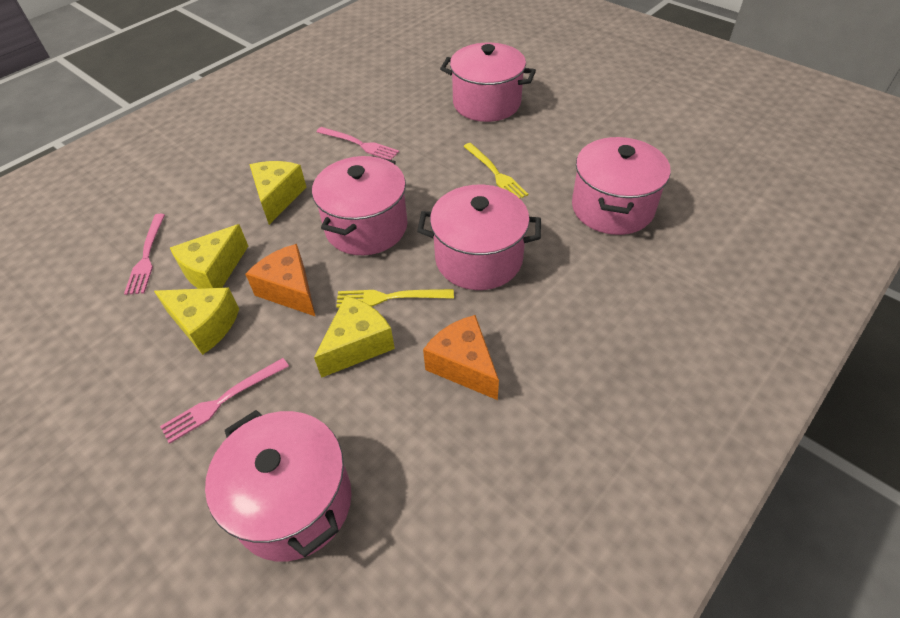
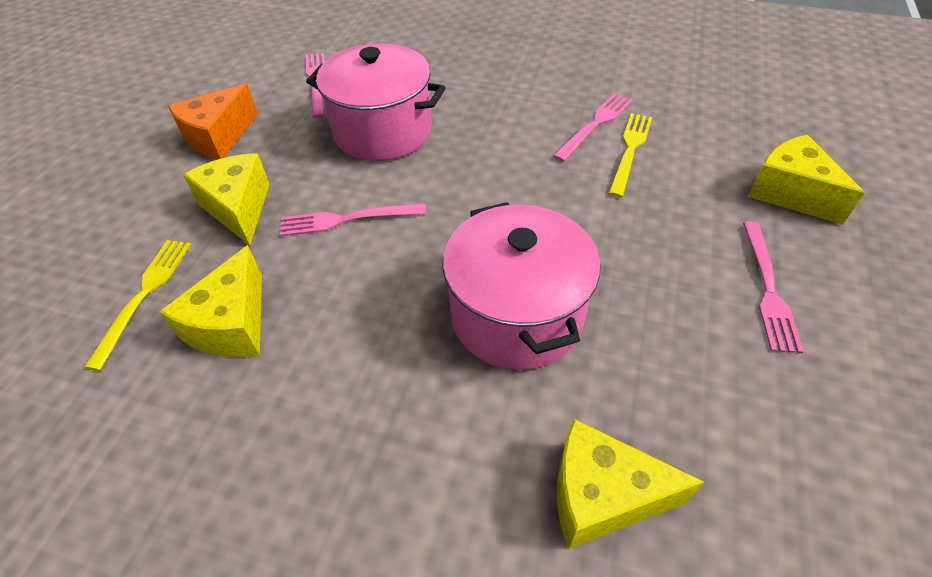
orange cheese: 2 -> 1
pink fork: 3 -> 4
pink pot: 5 -> 2

